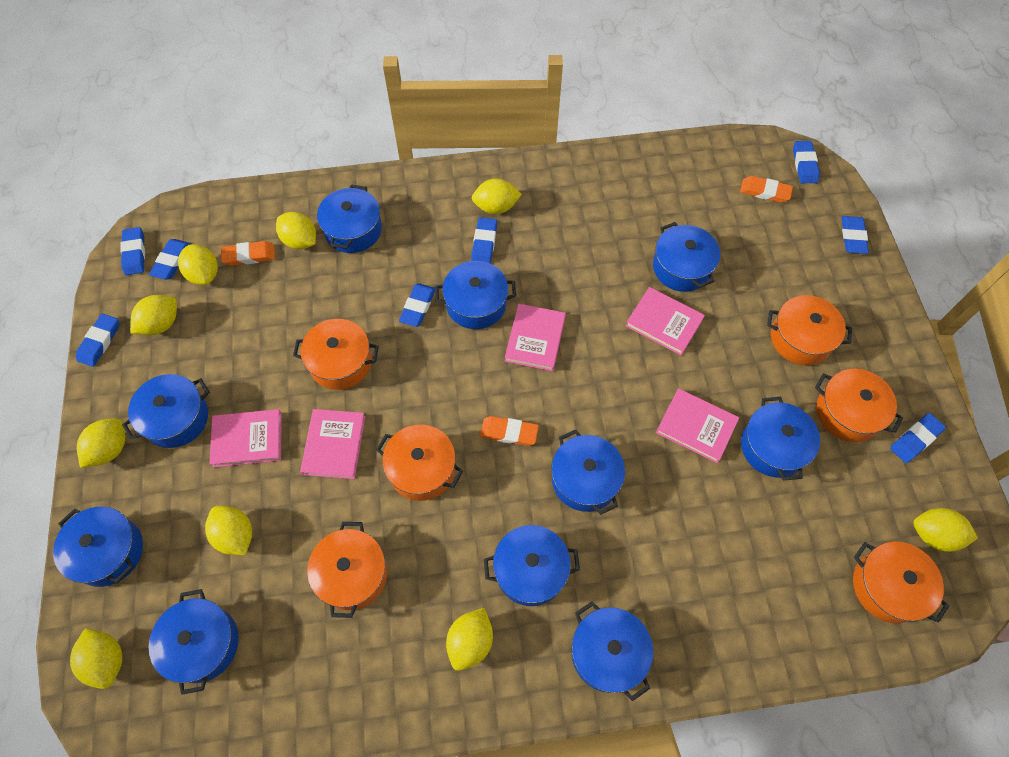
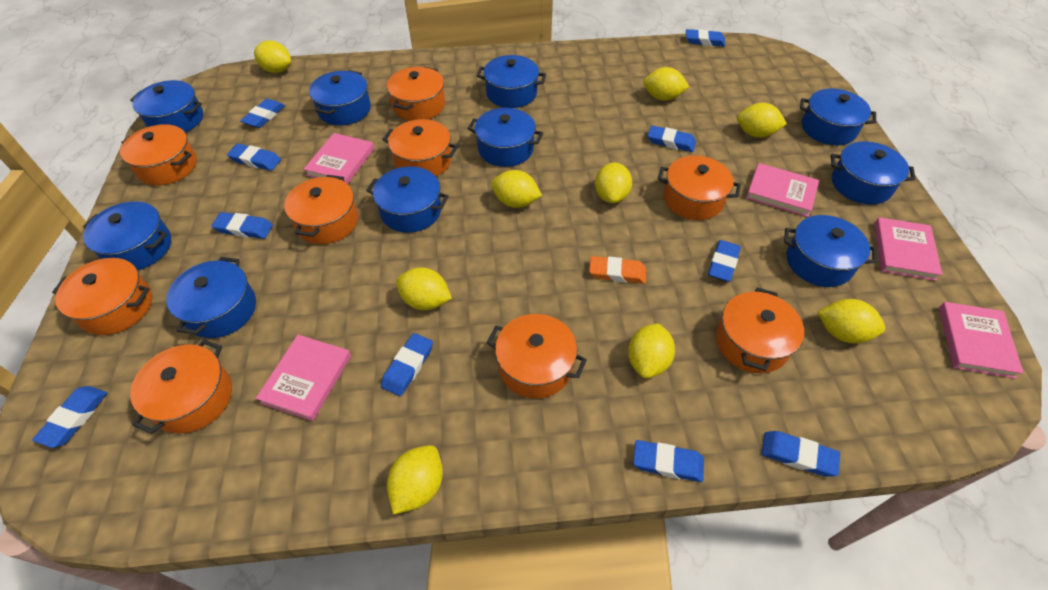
blue eraser: 8 -> 10
orange eraser: 3 -> 1
orange pot: 6 -> 9

